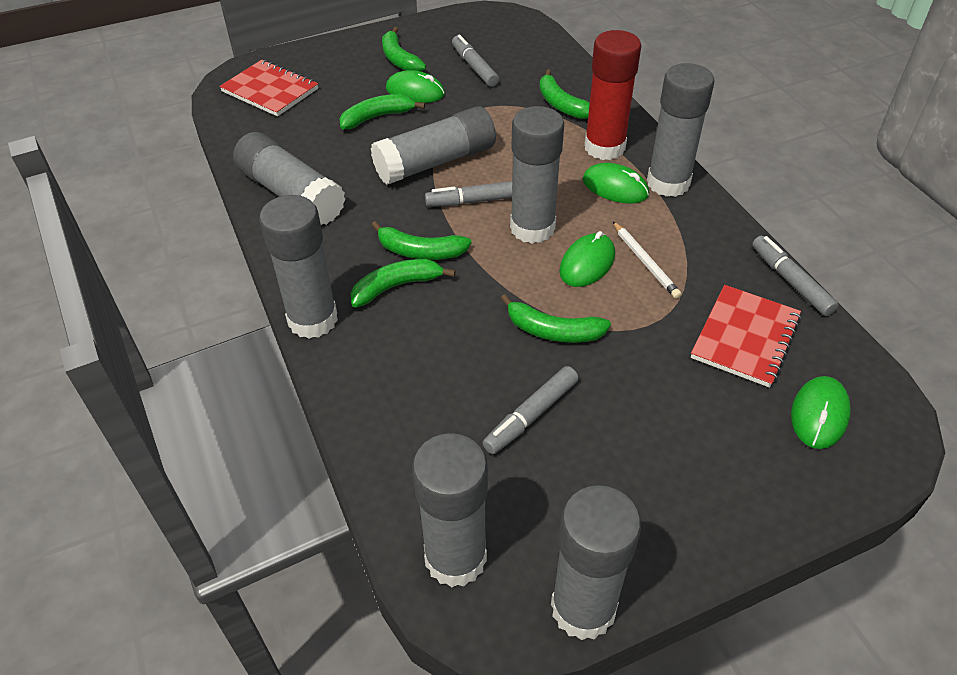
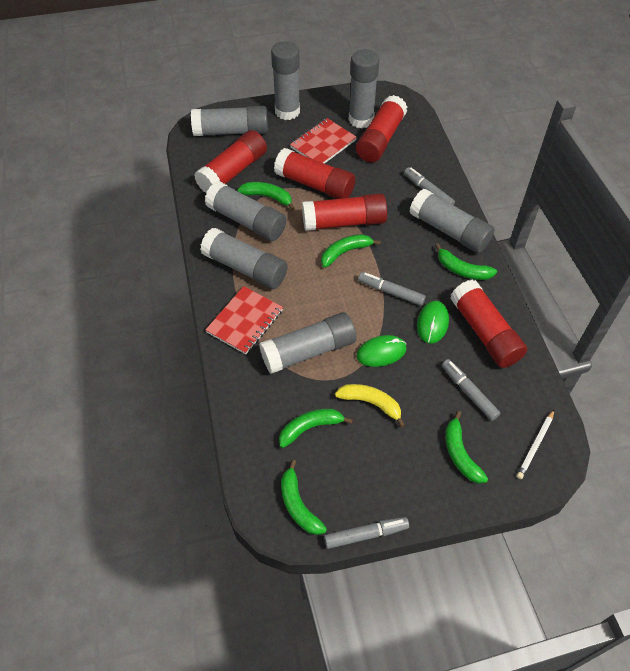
green mouse: 4 -> 2
red glue stick: 1 -> 5
yellow banana: 0 -> 1

